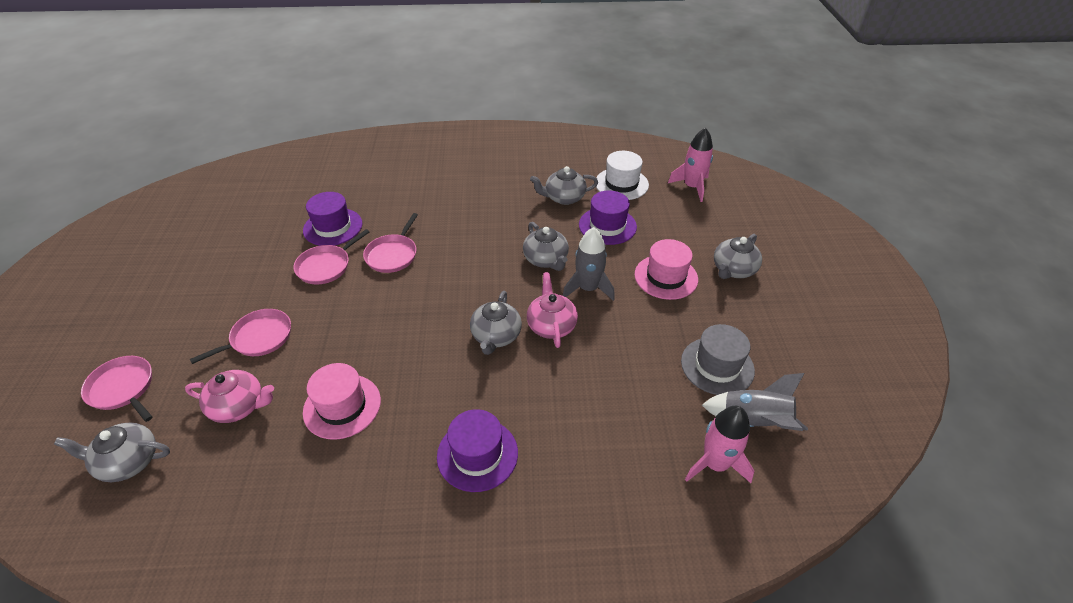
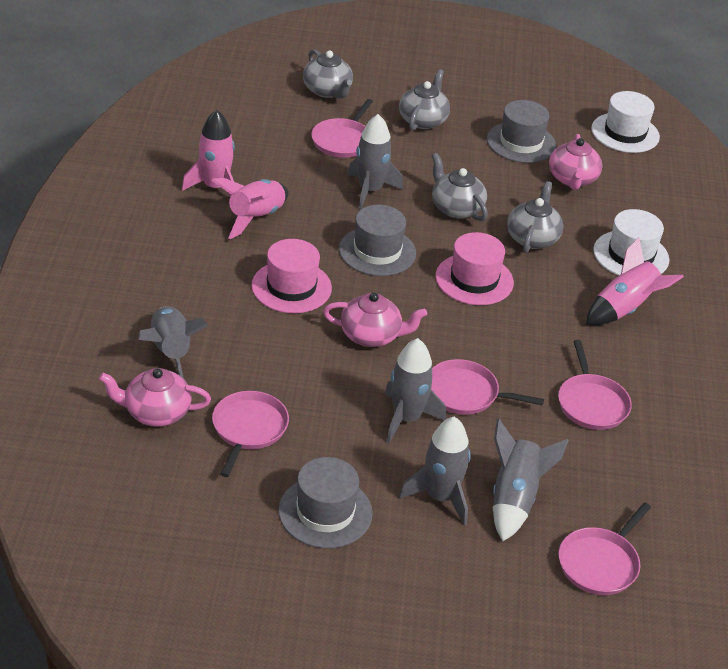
grey hat: 1 -> 3
grey rocket: 2 -> 5
grey teapot: 5 -> 4
pink pan: 4 -> 5
pink rocket: 2 -> 3
pink teapot: 2 -> 3
purple hat: 3 -> 0
white hat: 1 -> 2

